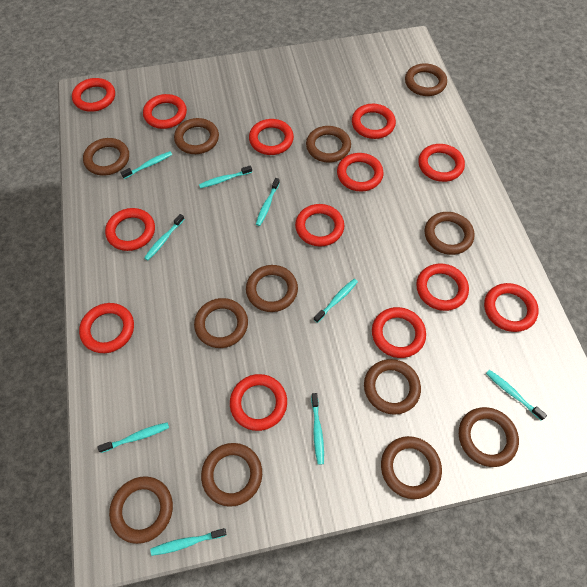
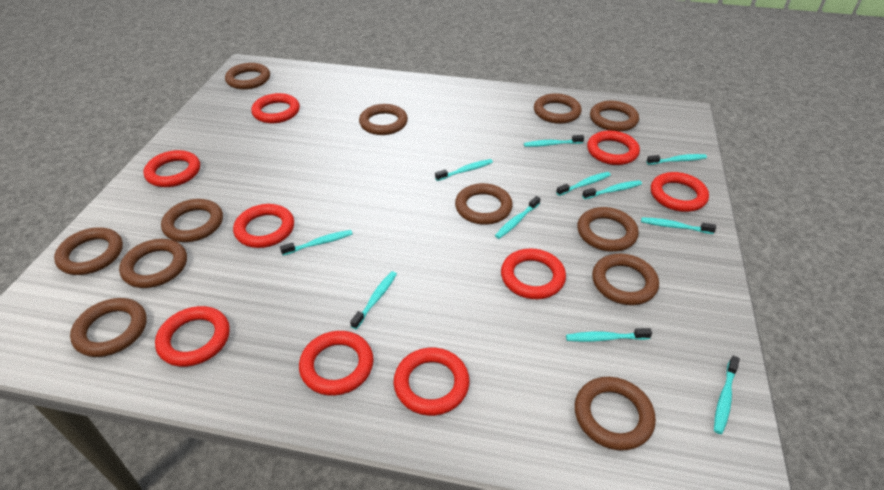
red ring: 13 -> 9
turquoise toothbrush: 9 -> 11

